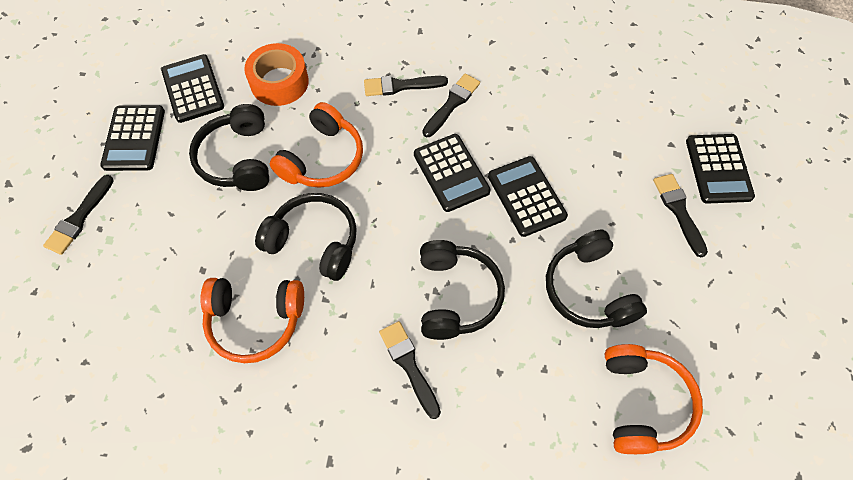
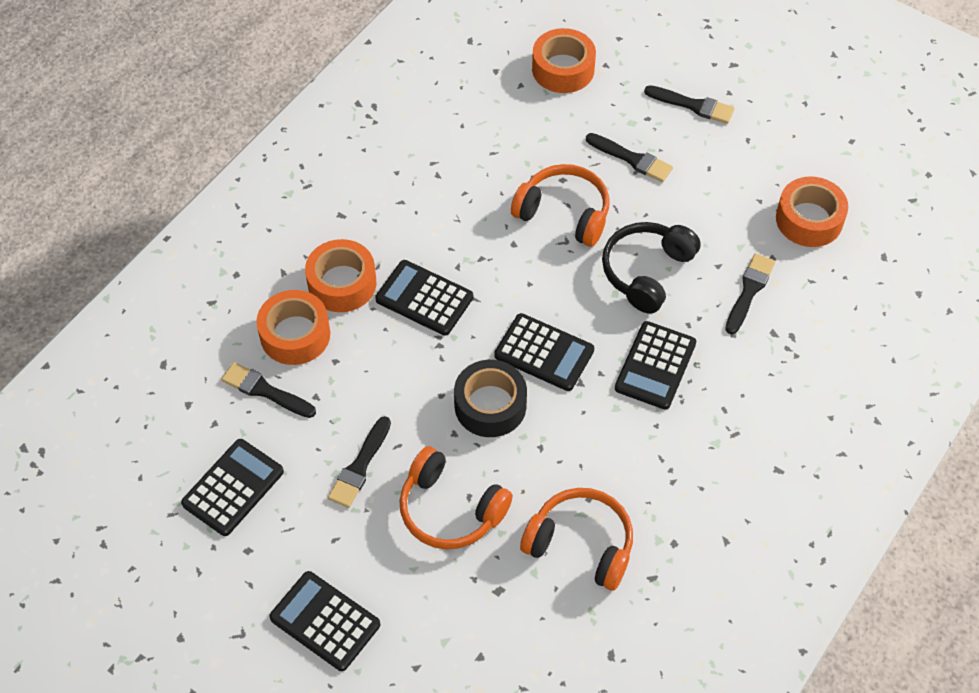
black headphones: 4 -> 1
black tape: 0 -> 1
orange tape: 1 -> 4

